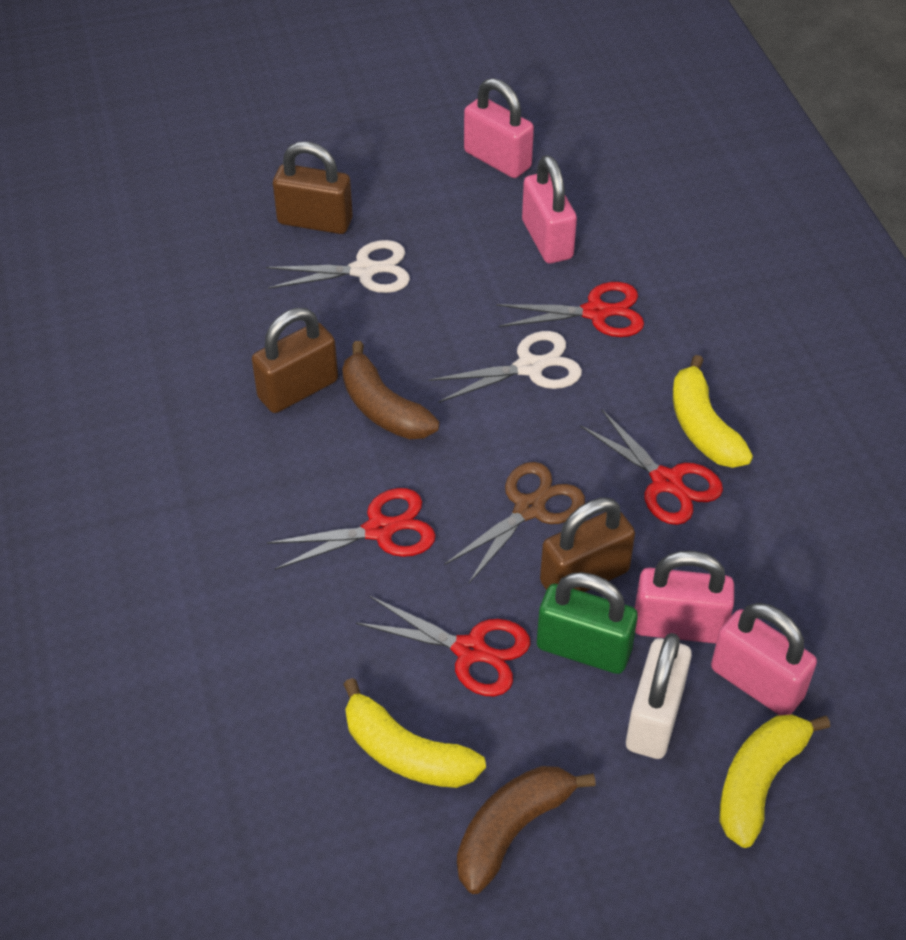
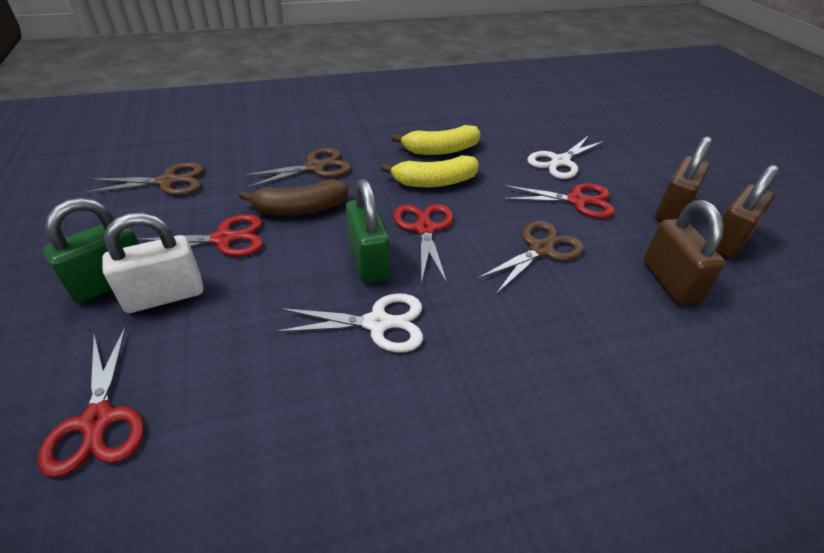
brown banana: 2 -> 1
brown scissors: 1 -> 3
green padlock: 1 -> 2
pink padlock: 4 -> 0
yellow banana: 3 -> 2

